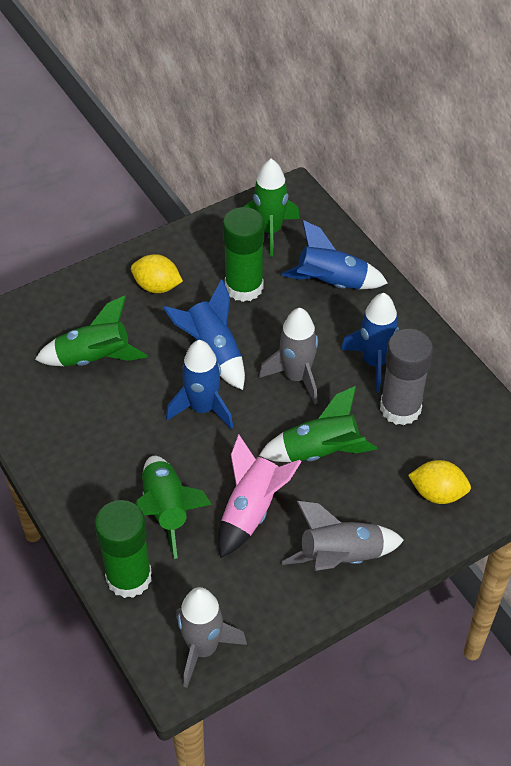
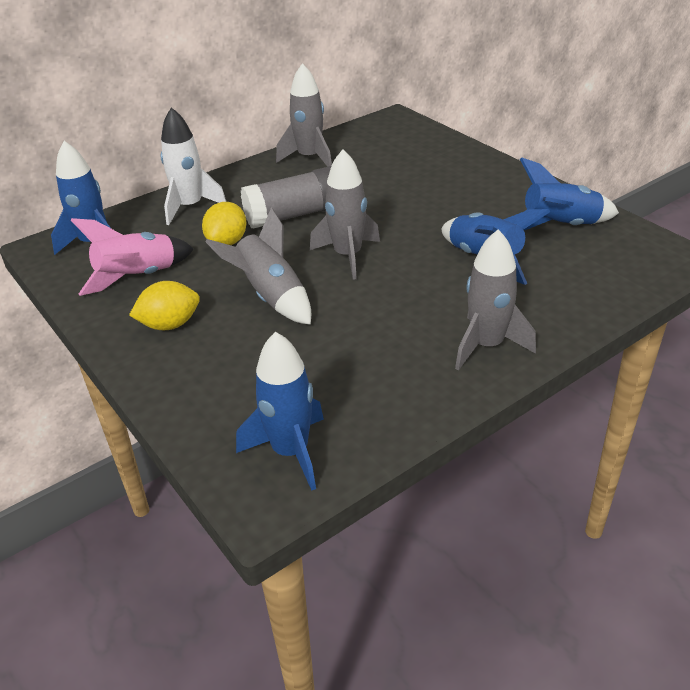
green glue stick: 2 -> 0
green rocket: 4 -> 0
grey rocket: 3 -> 4
white rocket: 0 -> 1

